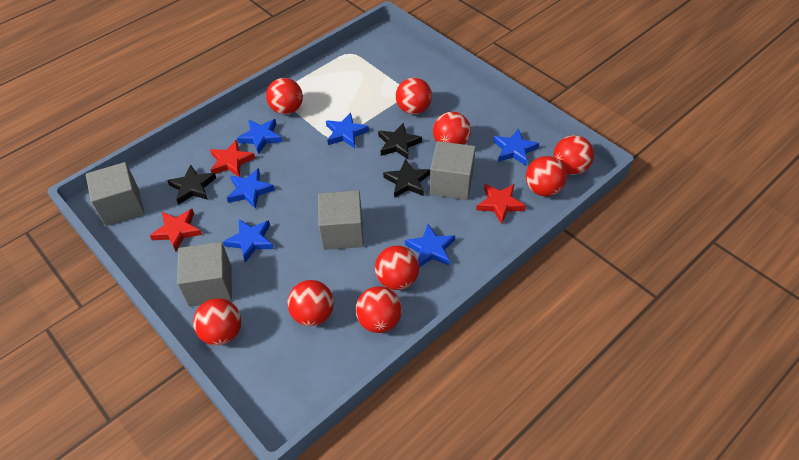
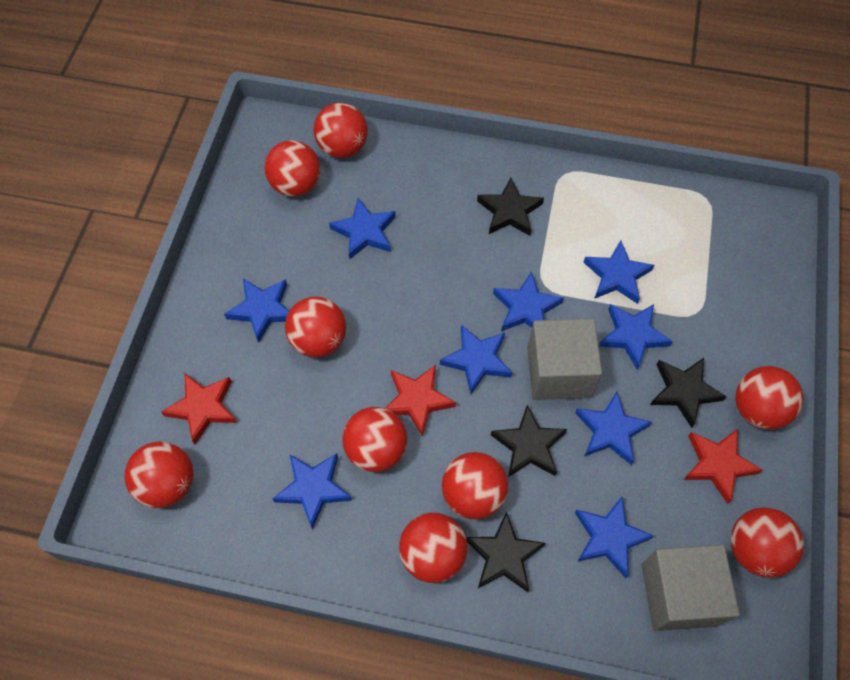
black star: 3 -> 4
blue star: 6 -> 9
grey cube: 4 -> 2

